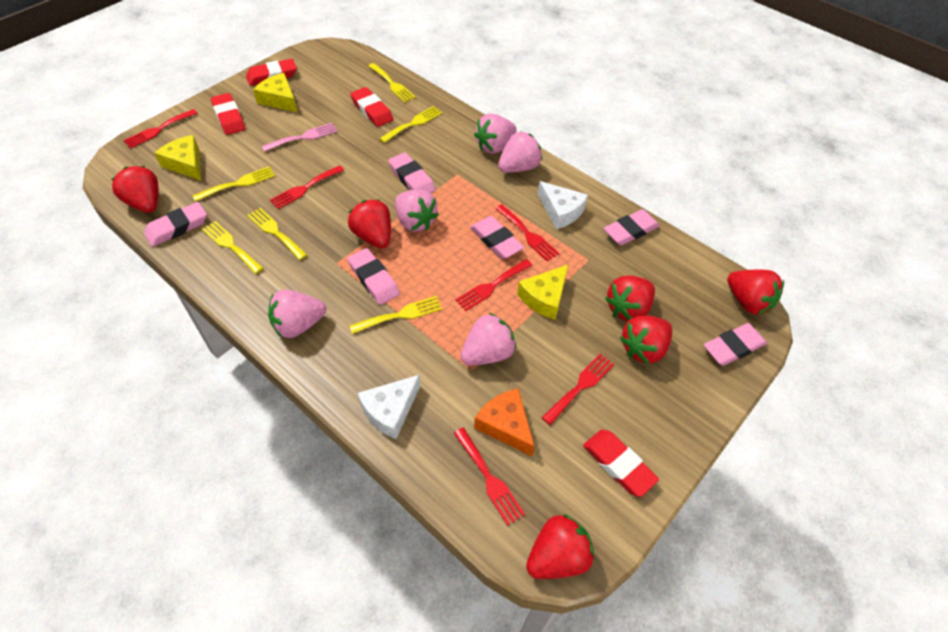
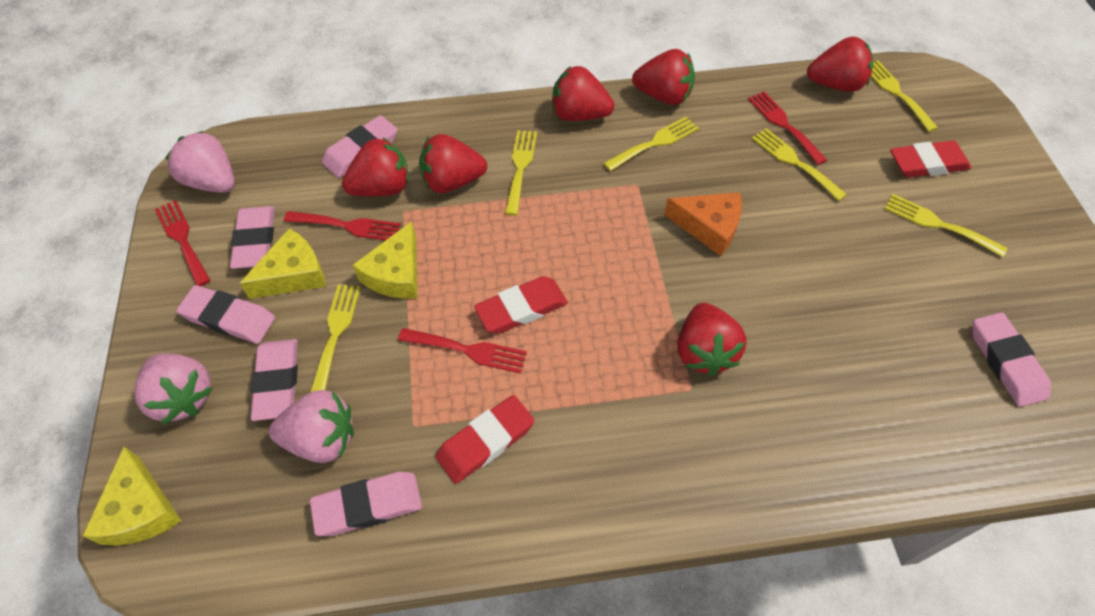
pink fork: 1 -> 0
pink strawberry: 5 -> 3
red eraser: 4 -> 3
red fork: 6 -> 4
white cheese: 2 -> 0

